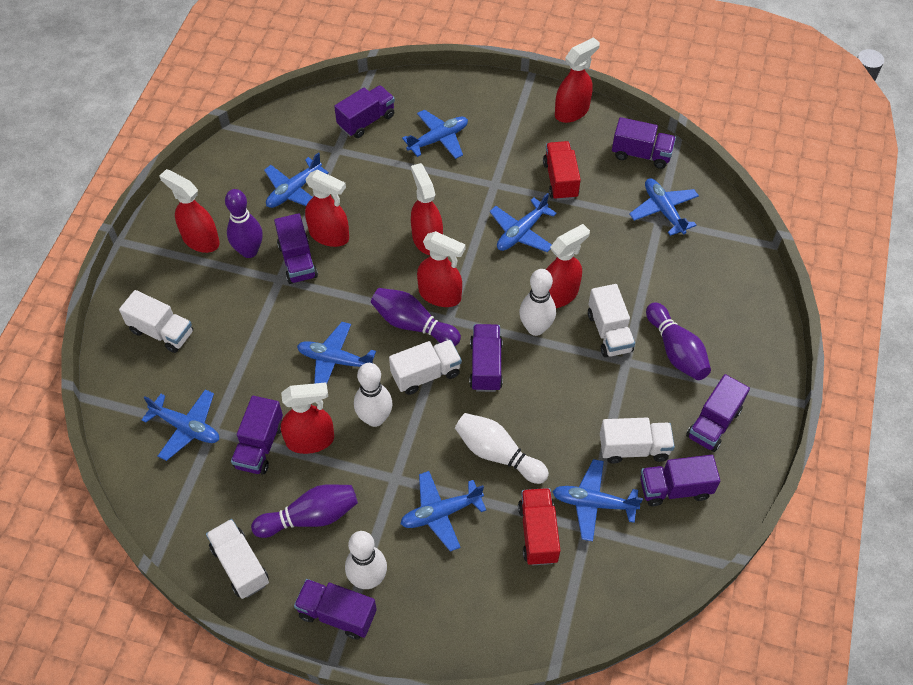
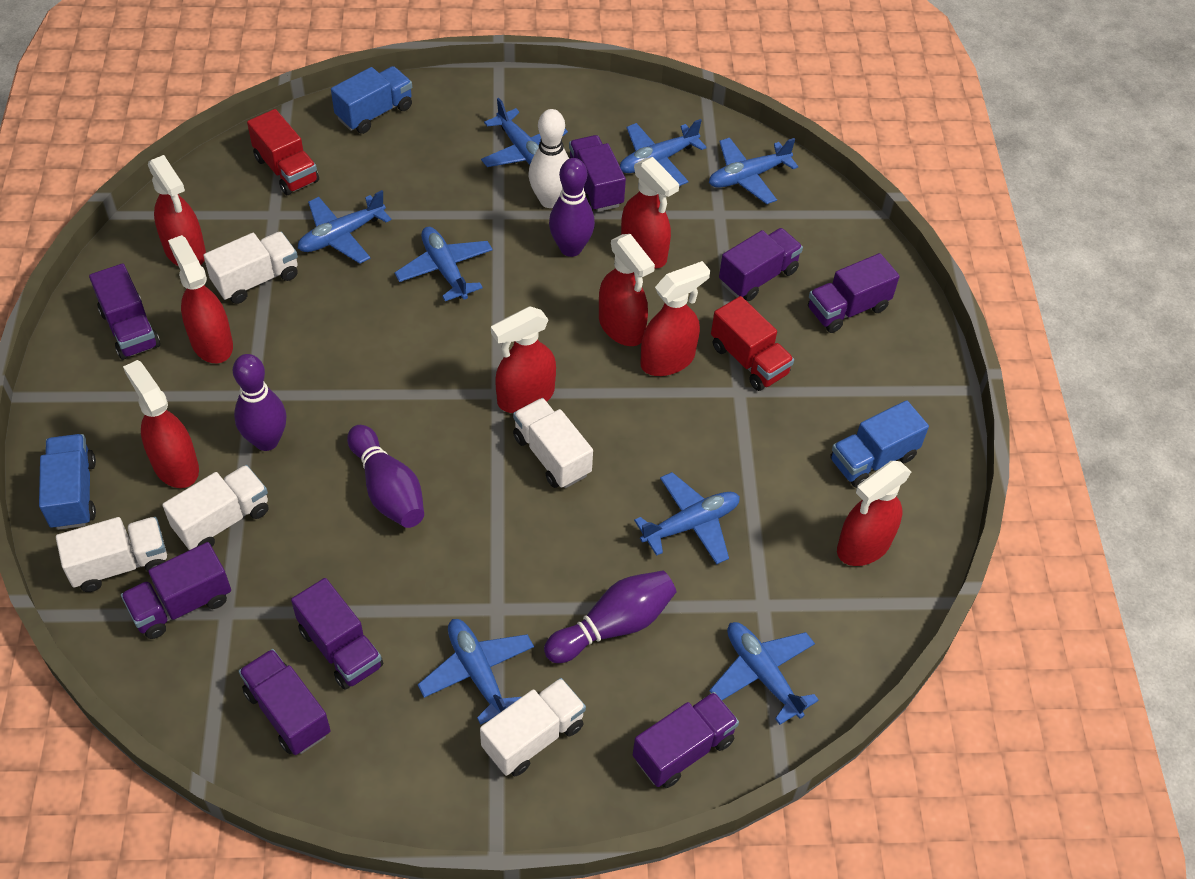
blue truck: 0 -> 3
red spray bottle: 7 -> 8
white bowling pin: 4 -> 1

